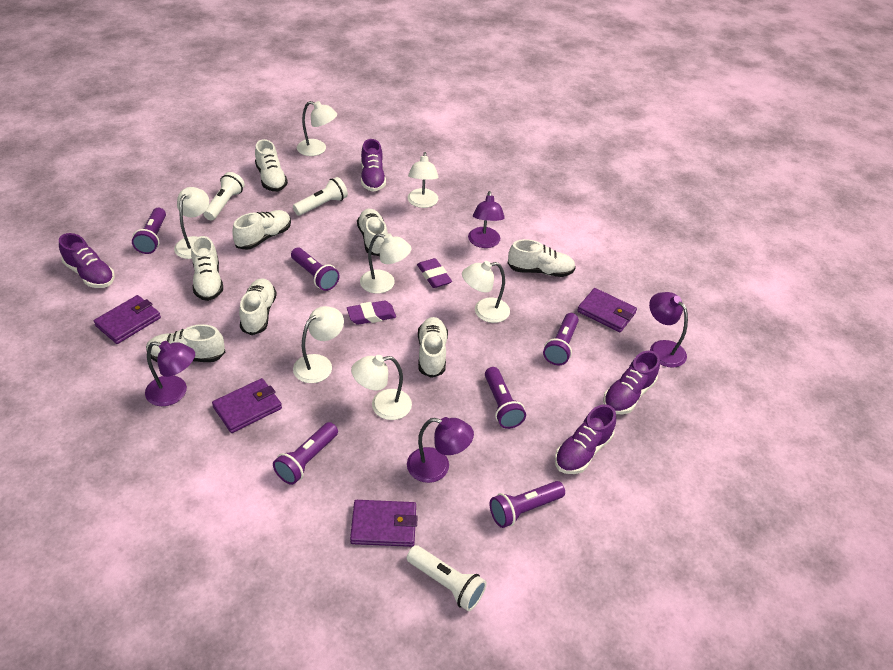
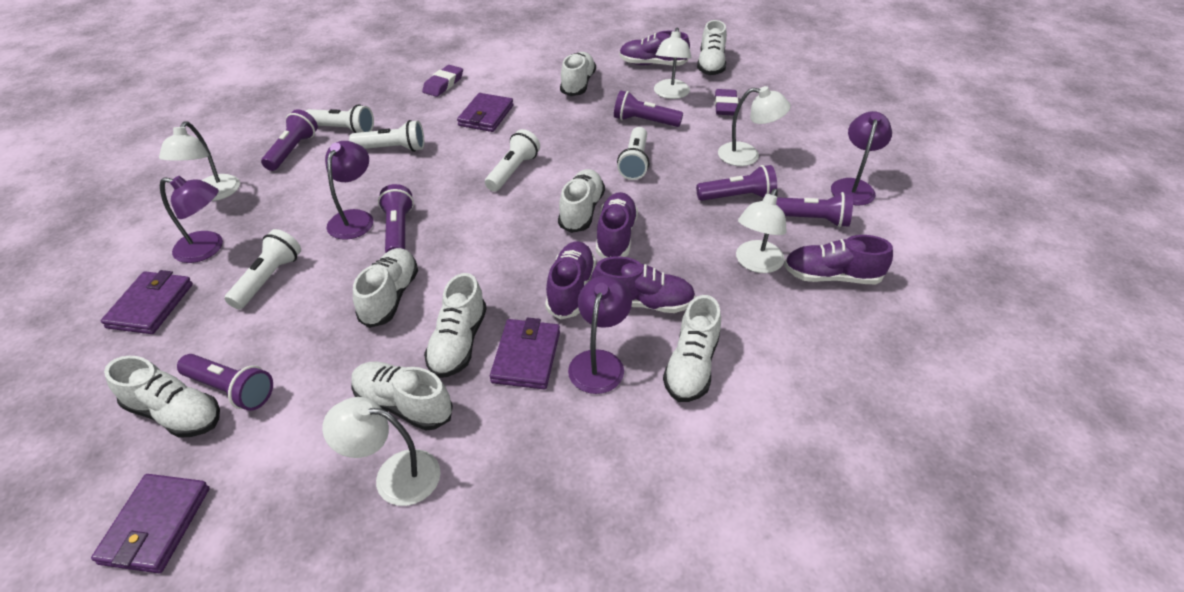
purple shoe: 4 -> 5
white flashlight: 3 -> 5
white lamp: 7 -> 5

